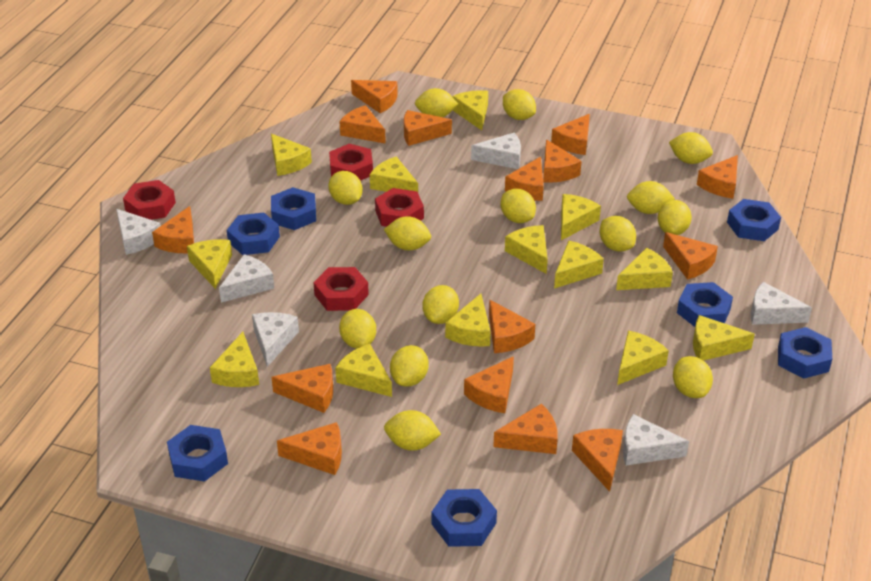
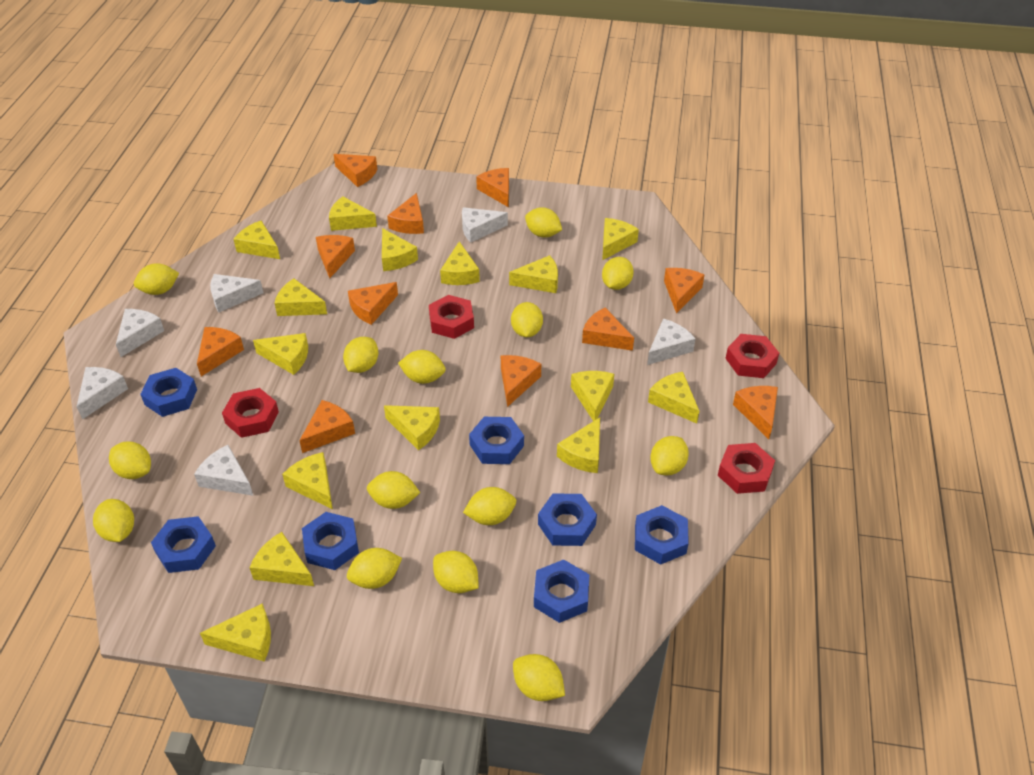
orange cheese: 15 -> 11
yellow cheese: 13 -> 15

